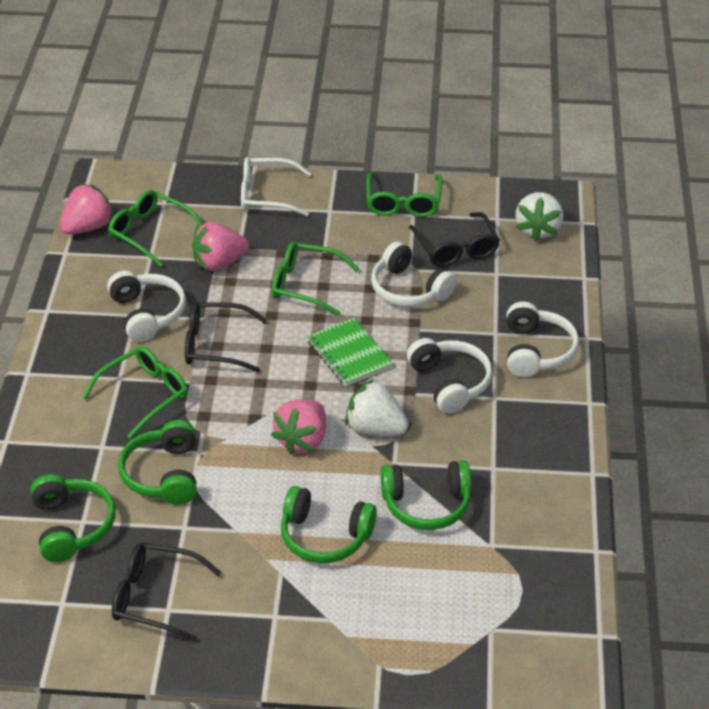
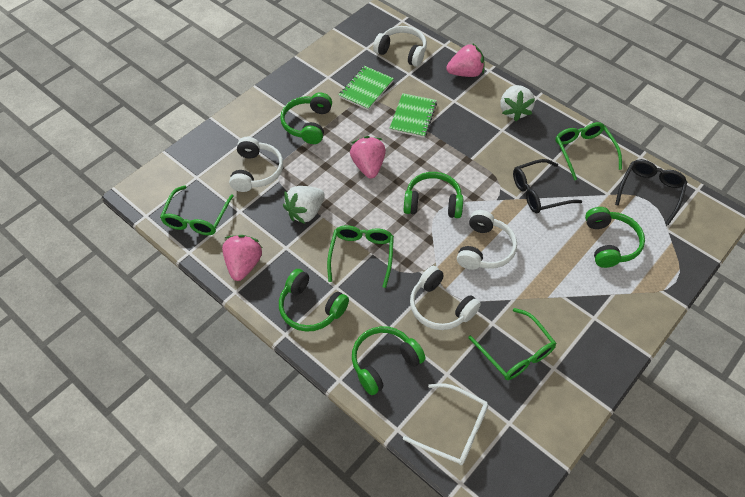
black glasses: 3 -> 2
green headphones: 4 -> 5
green notebook: 1 -> 2

